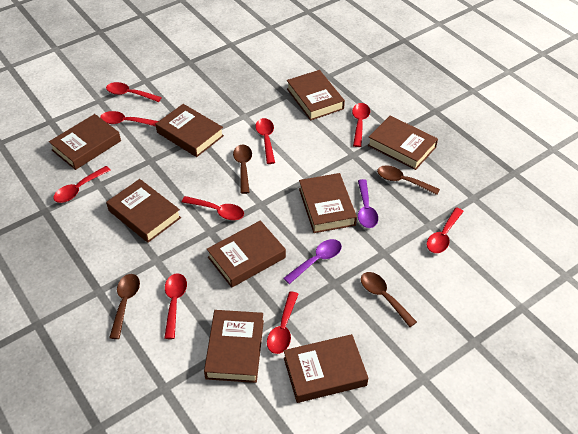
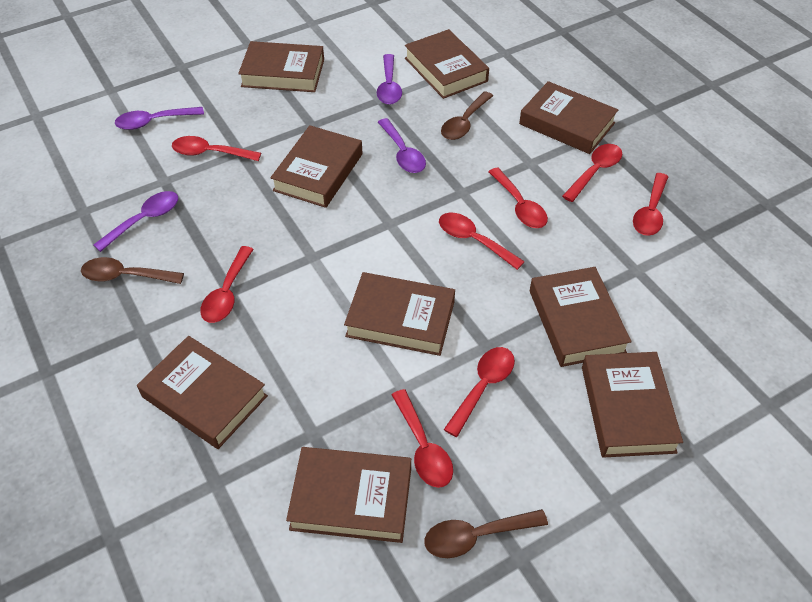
brown spoon: 4 -> 3
purple spoon: 2 -> 4
red spoon: 9 -> 8

